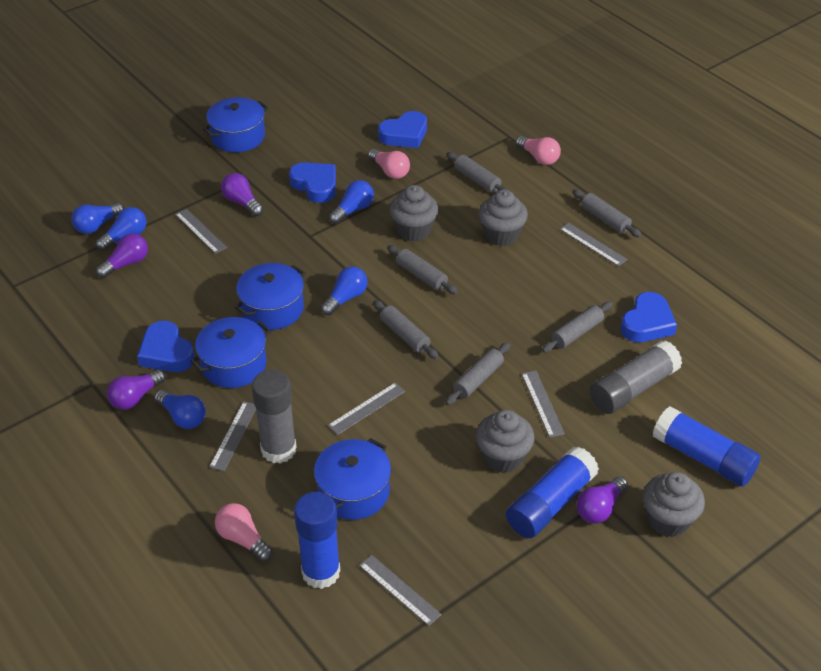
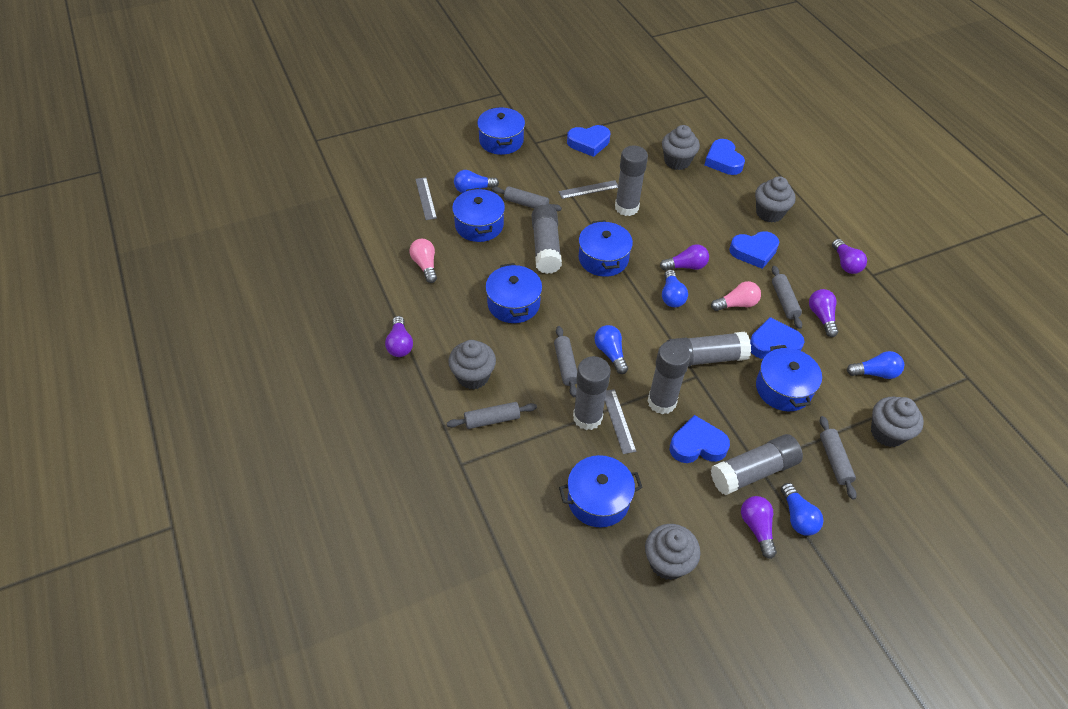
blue glue stick: 3 -> 0
blue heart: 4 -> 5
blue pot: 4 -> 6
grey cupcake: 4 -> 5
grey glue stick: 2 -> 6
grey rolling pin: 6 -> 5
grey ruler: 6 -> 3
pink light bulb: 3 -> 2
purple light bulb: 4 -> 5

